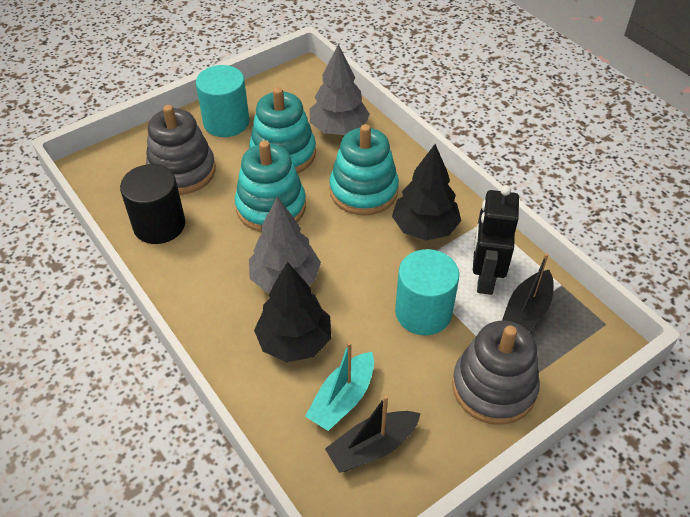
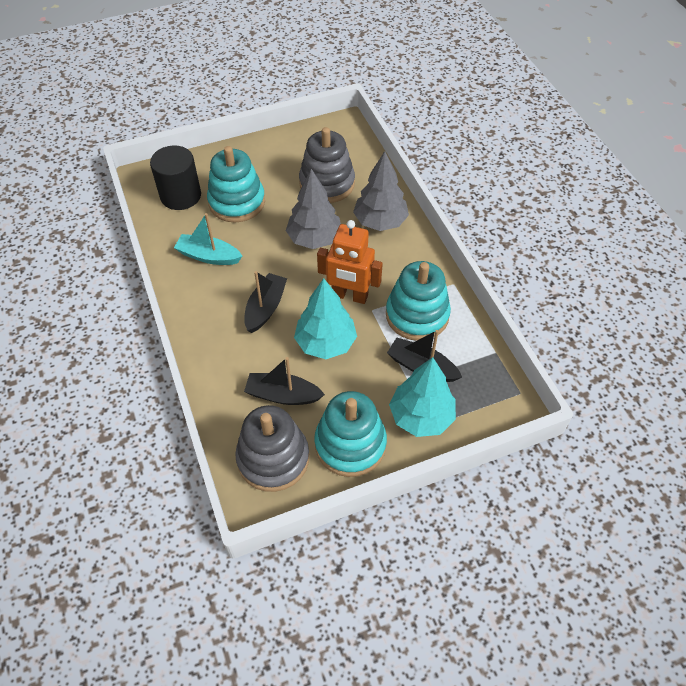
black boat: 2 -> 3
black robot: 1 -> 0
black tree: 2 -> 0
orange robot: 0 -> 1
turquoise cylinder: 2 -> 0
turquoise tree: 0 -> 2

